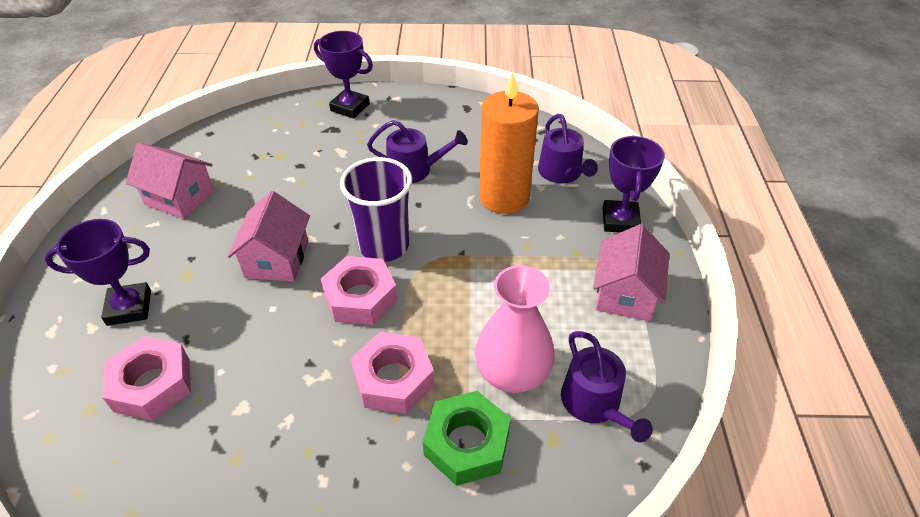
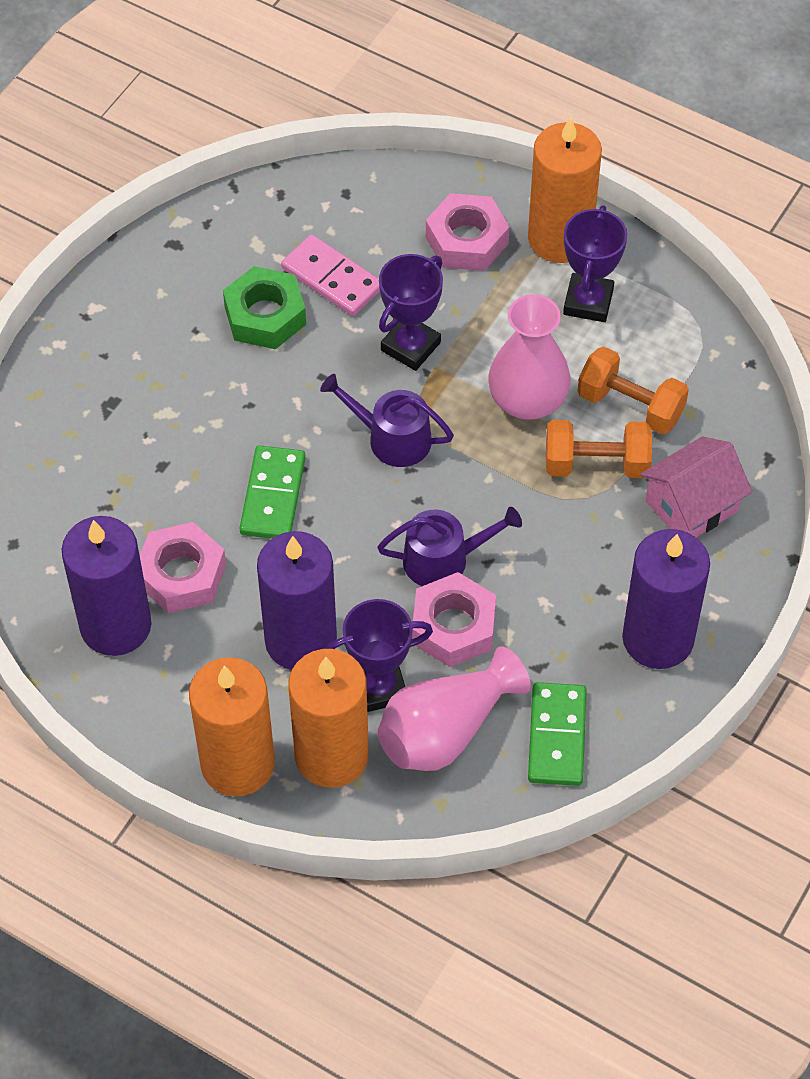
green domino: 0 -> 2
orange candle: 1 -> 3
orange dumbbell: 0 -> 2
pink domino: 0 -> 1
pink house: 3 -> 1
pink vase: 1 -> 2
purple candle: 0 -> 3
purple cup: 1 -> 0
purple watering can: 3 -> 2

